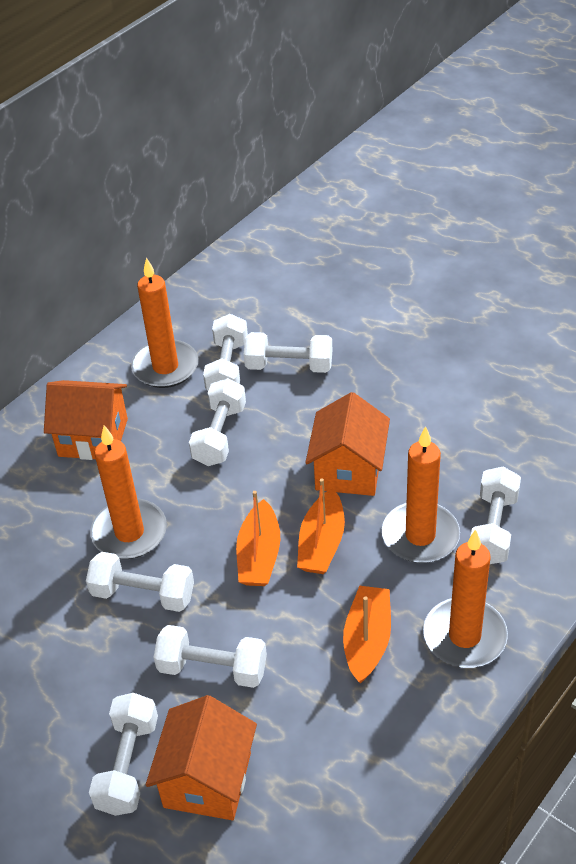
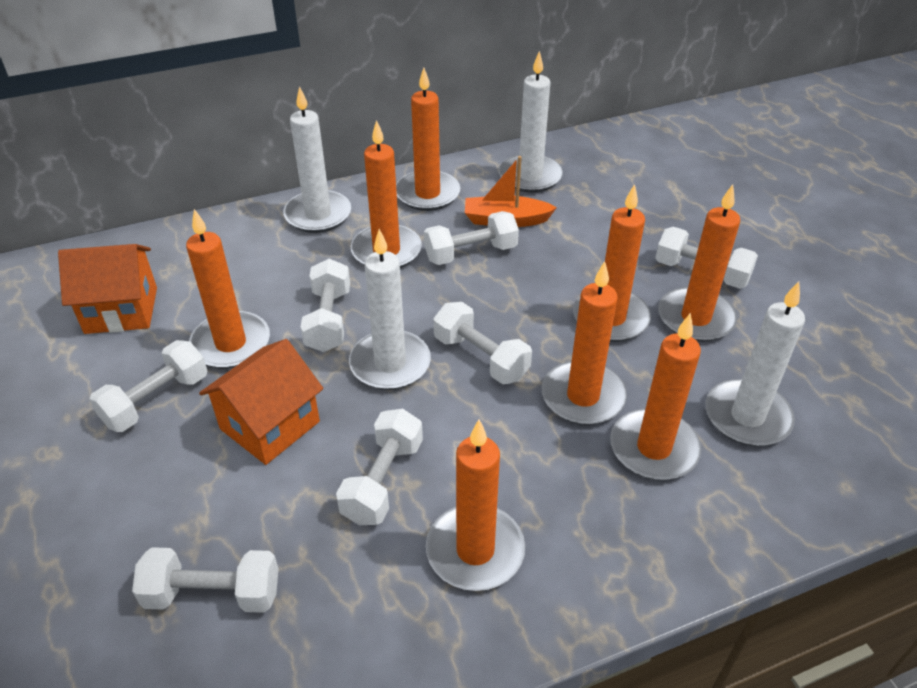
orange boat: 3 -> 1
orange candle: 4 -> 8
orange house: 3 -> 2
white candle: 0 -> 4

